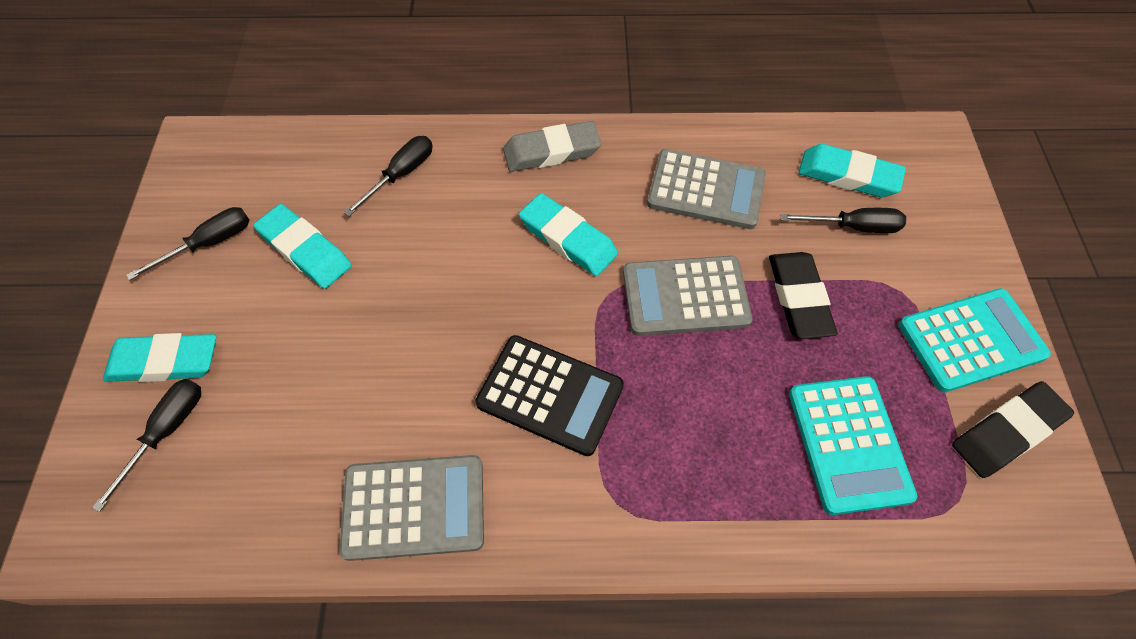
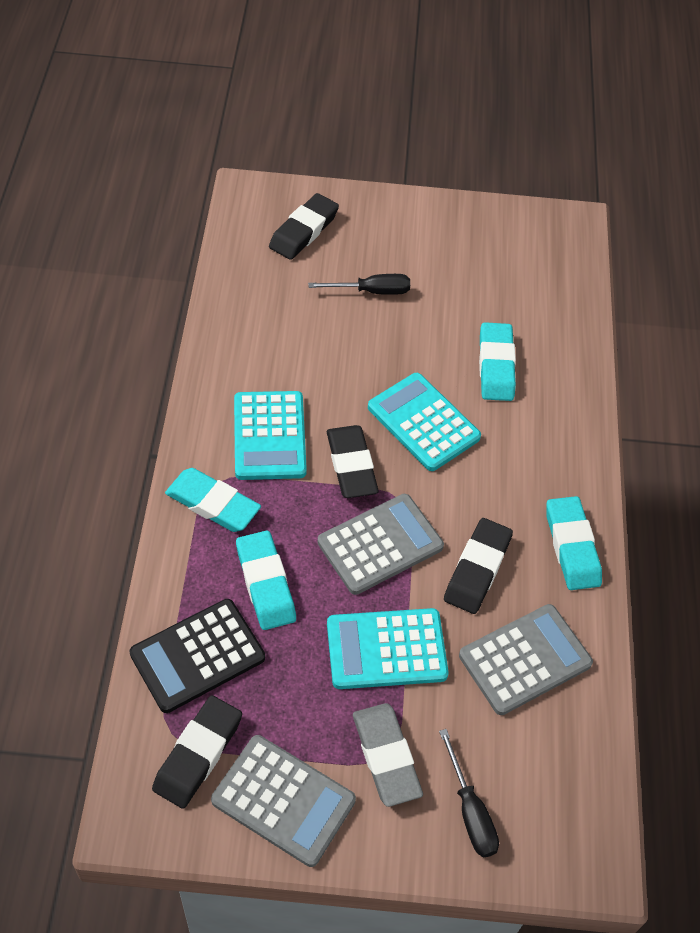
black eraser: 2 -> 4
black screwdriver: 4 -> 2
turquoise calculator: 2 -> 3

